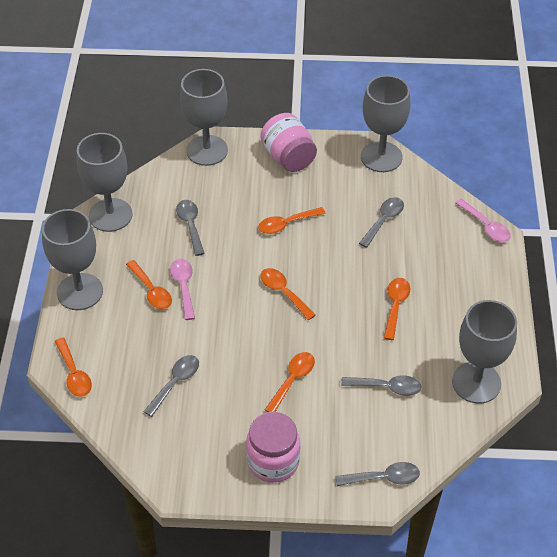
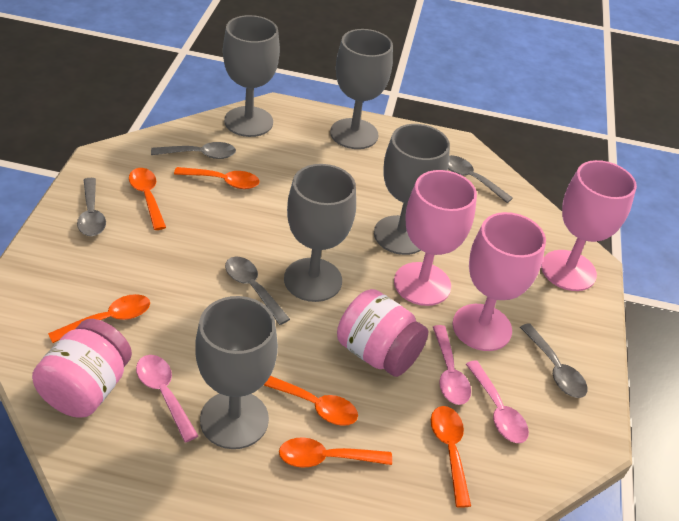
pink goblet: 0 -> 3
pink spoon: 2 -> 3

